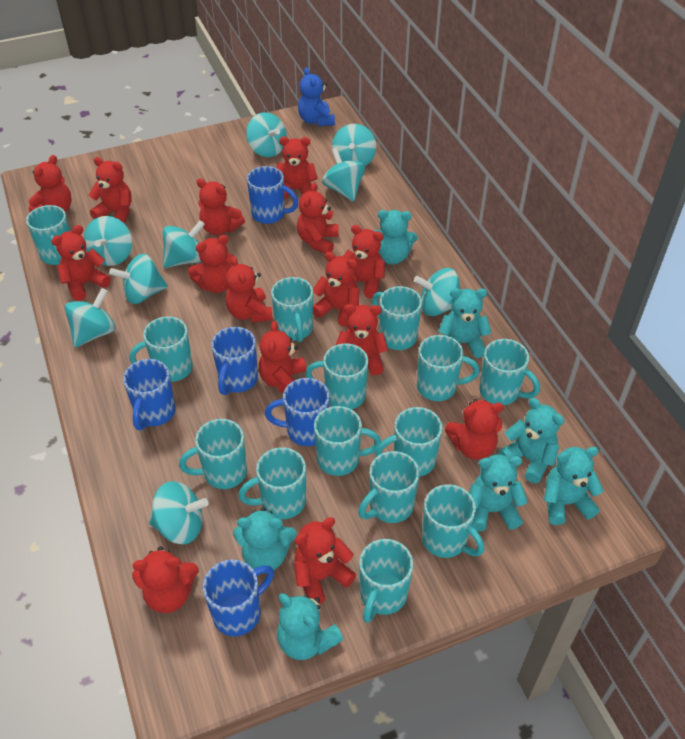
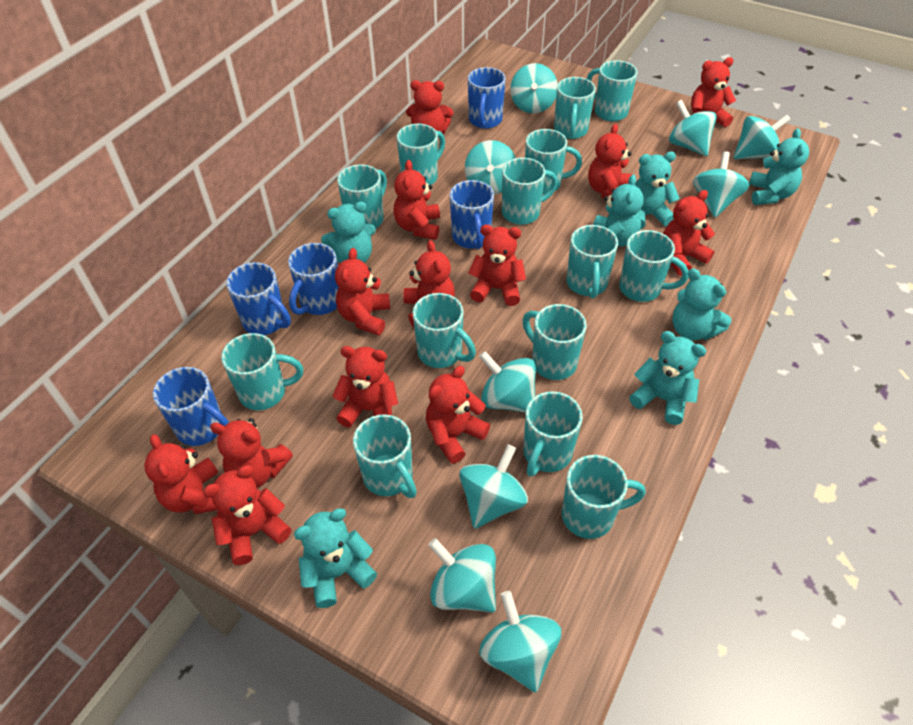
blue teddy bear: 1 -> 0
red teddy bear: 15 -> 13

